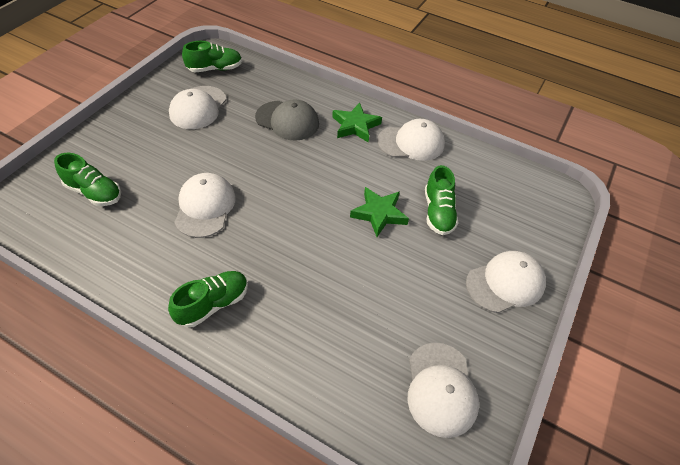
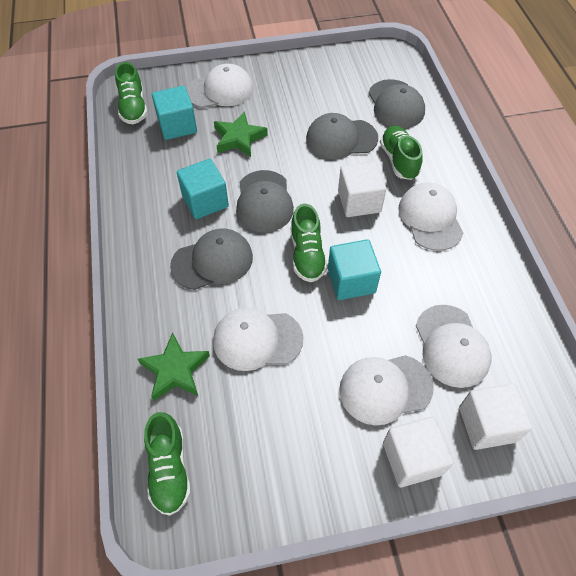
grey cap: 1 -> 4
turquoise cube: 0 -> 3
white cube: 0 -> 3

